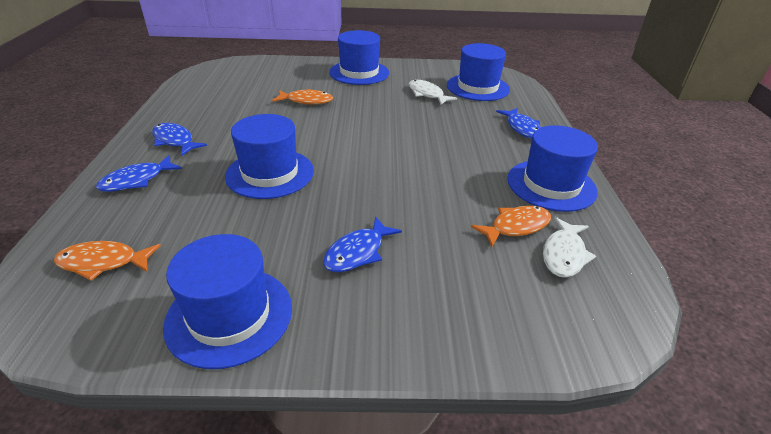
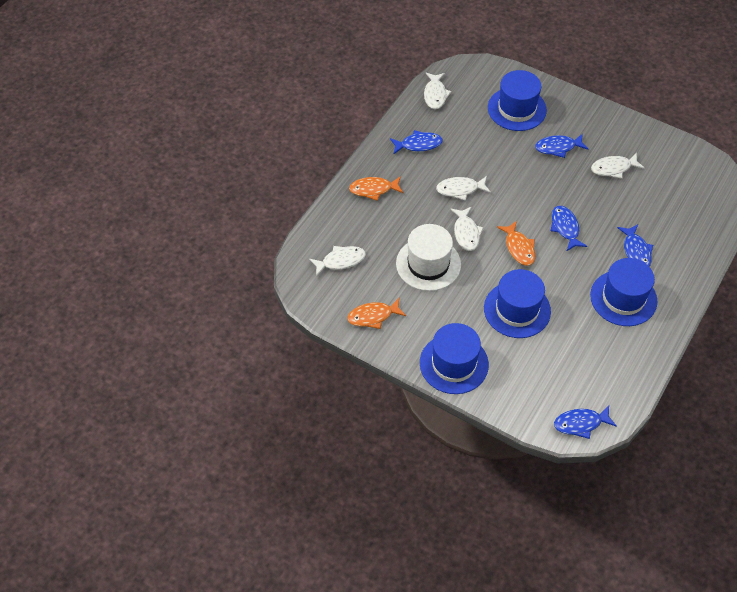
blue fish: 4 -> 5
blue hat: 5 -> 4
white fish: 2 -> 5
white hat: 0 -> 1

